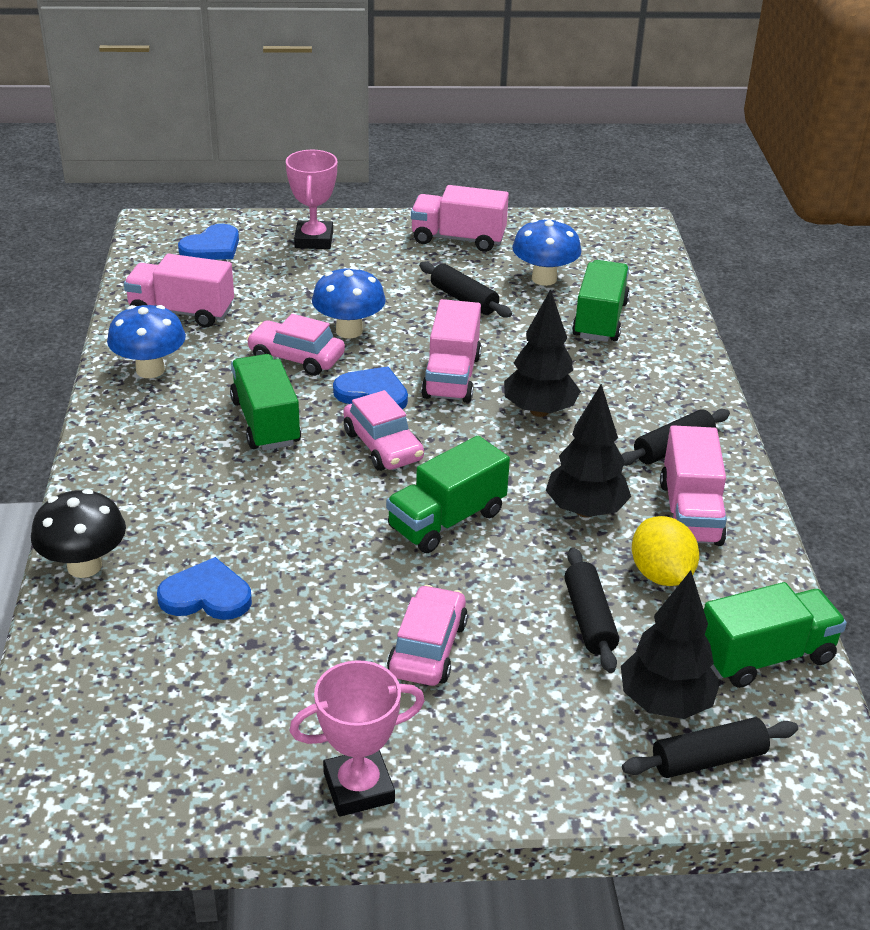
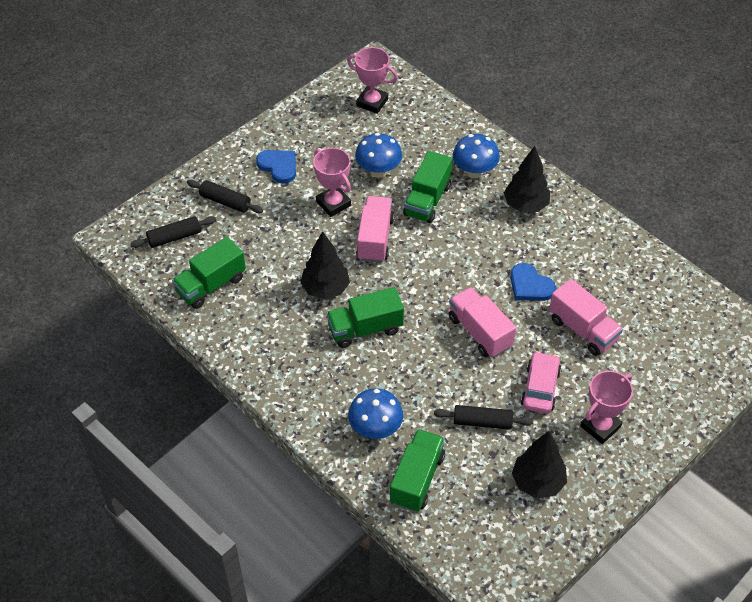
black mushroom: 1 -> 0
black rolling pin: 4 -> 3
blue heart: 3 -> 2
pink car: 3 -> 1
pink trophy: 2 -> 3
pink truck: 4 -> 3
yellow lemon: 1 -> 0

